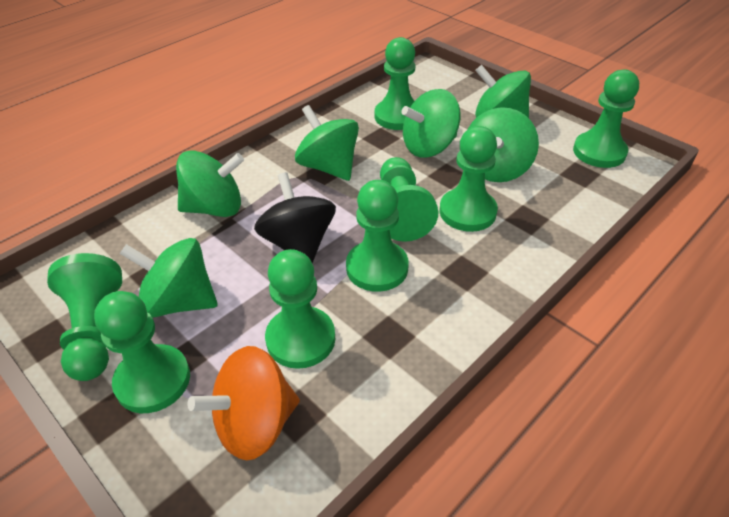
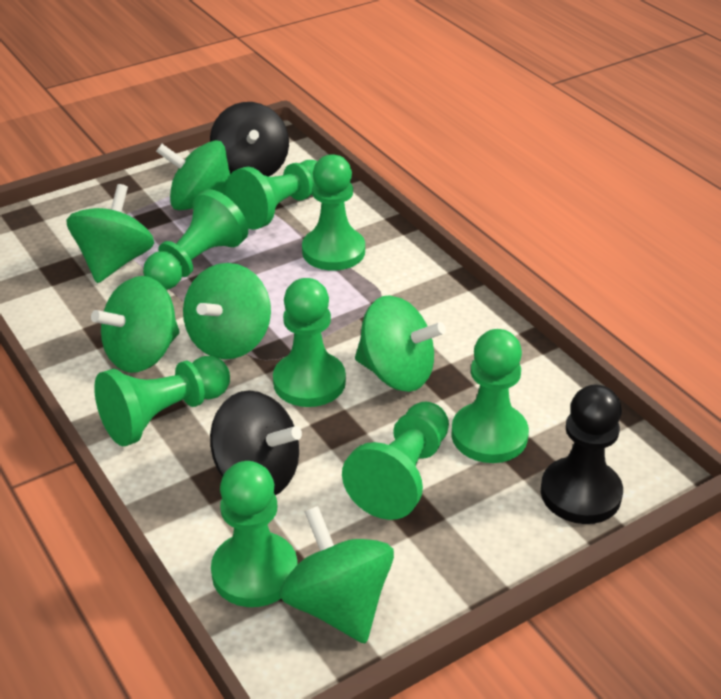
black pawn: 0 -> 1
black spinning top: 1 -> 2
orange spinning top: 1 -> 0

